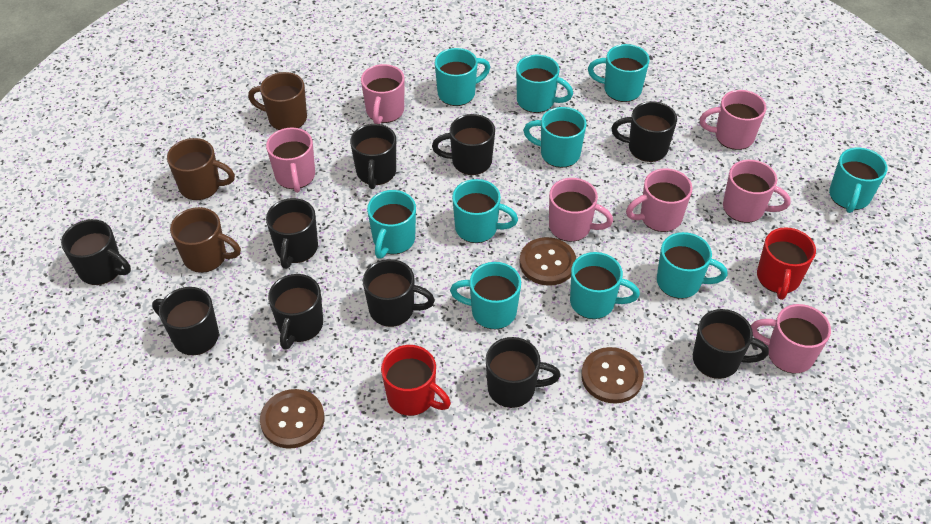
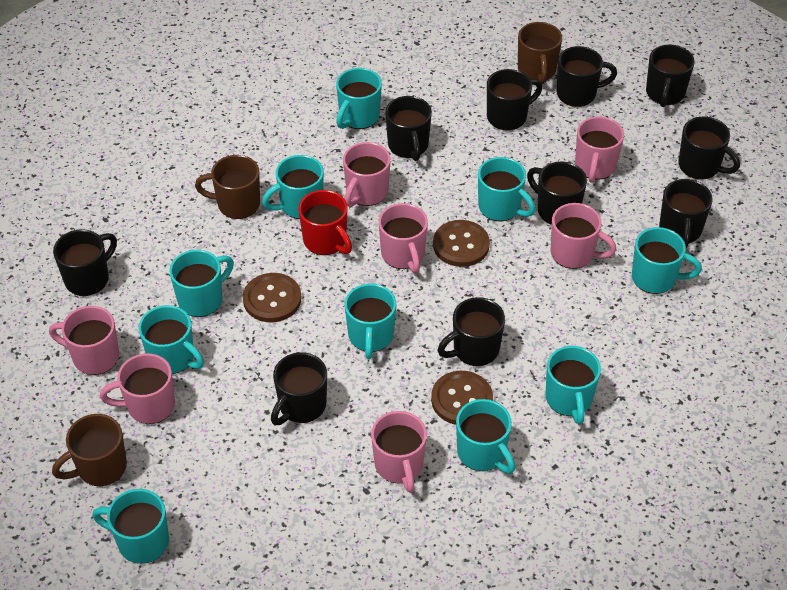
red mug: 2 -> 1

